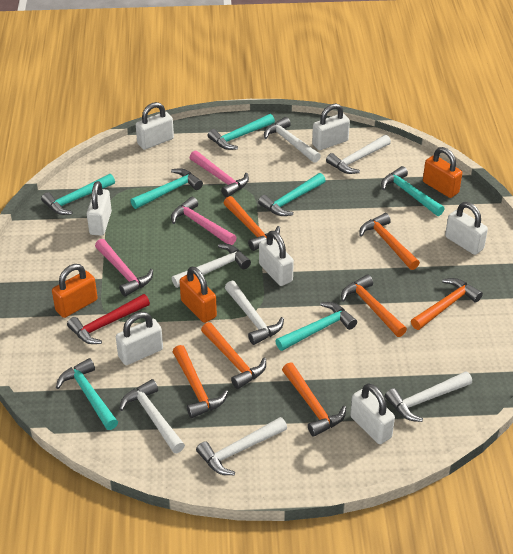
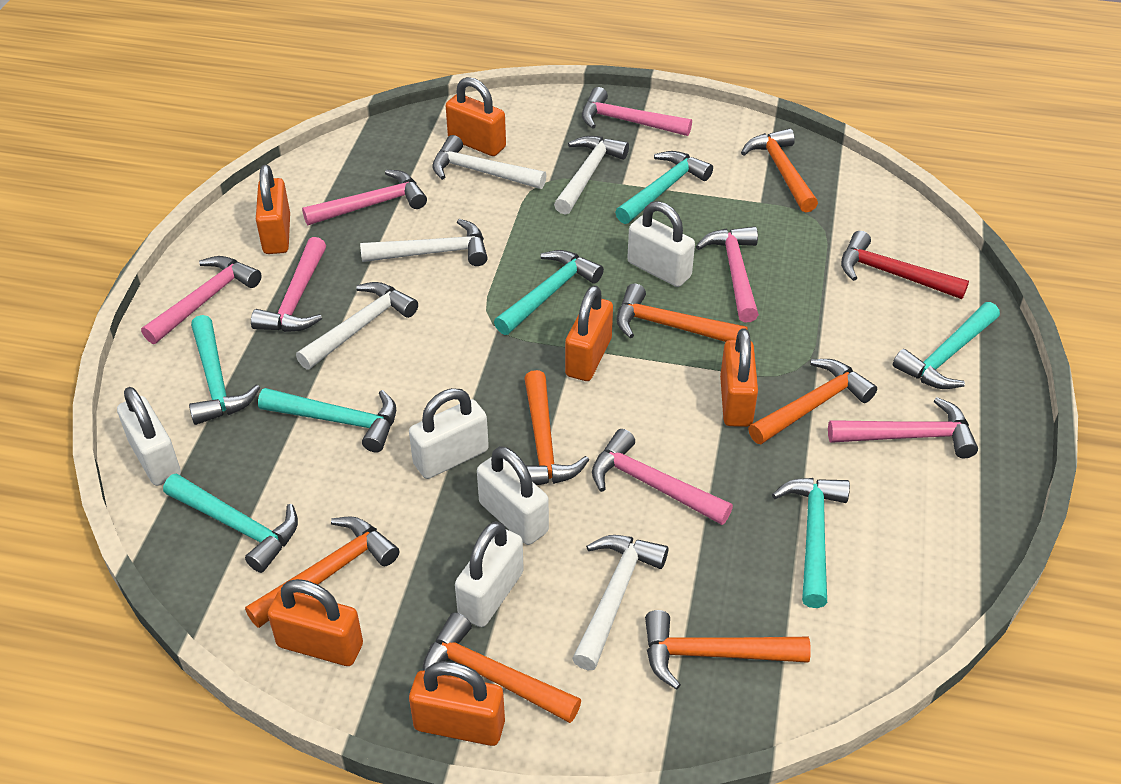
orange padlock: 3 -> 6
pink hammer: 3 -> 7
white hammer: 7 -> 5
white padlock: 7 -> 5

